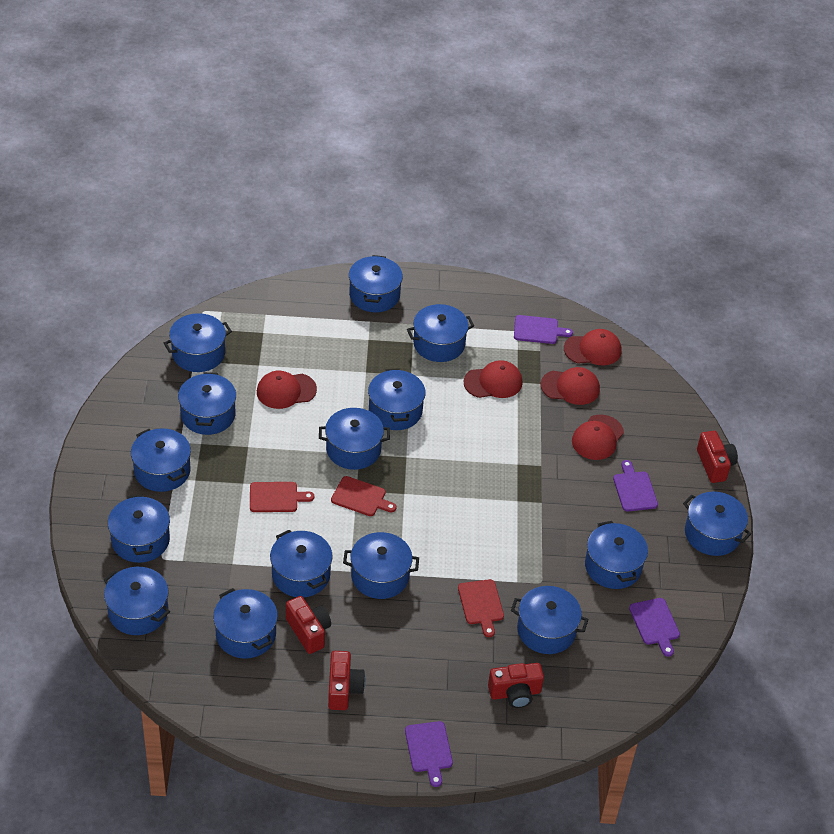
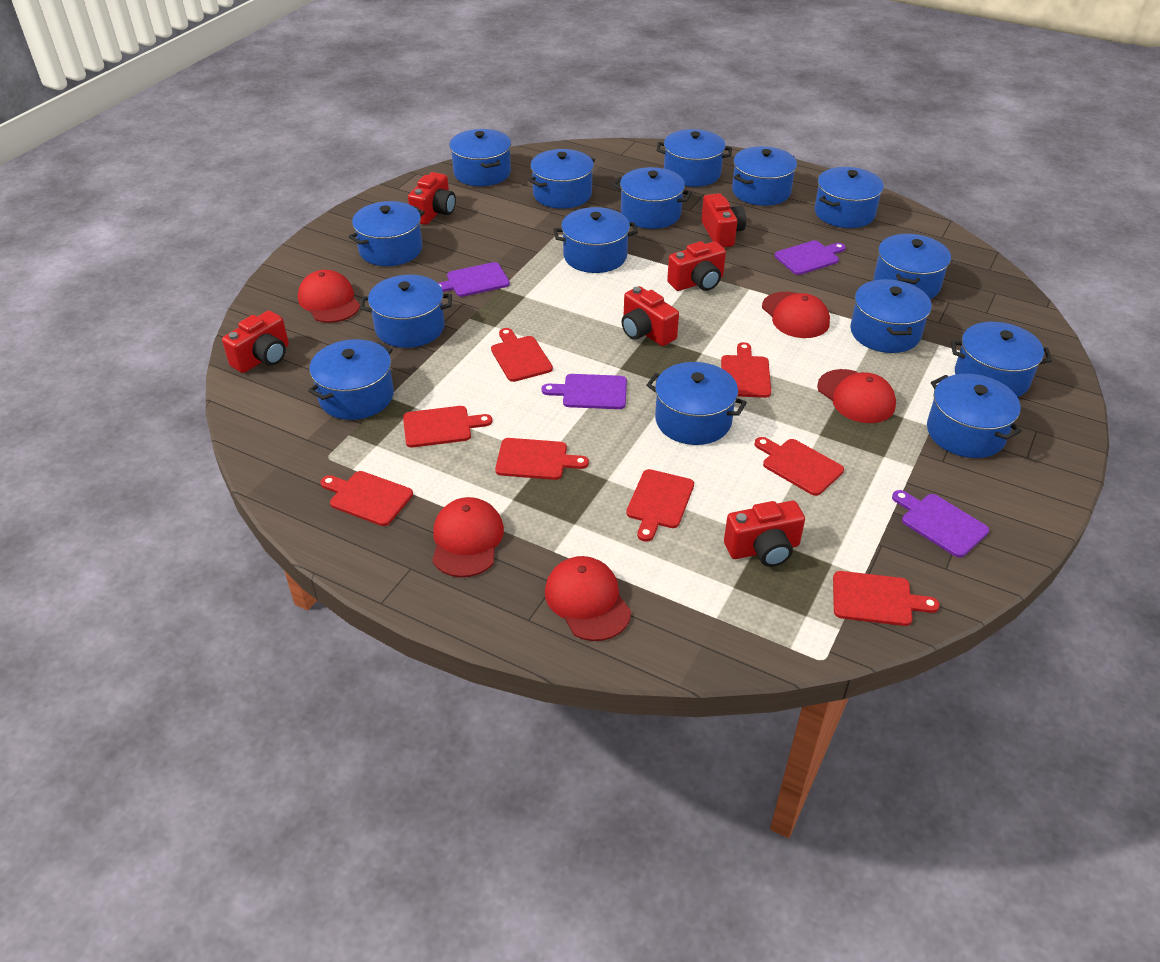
red camera: 4 -> 6
red cutting board: 3 -> 8

